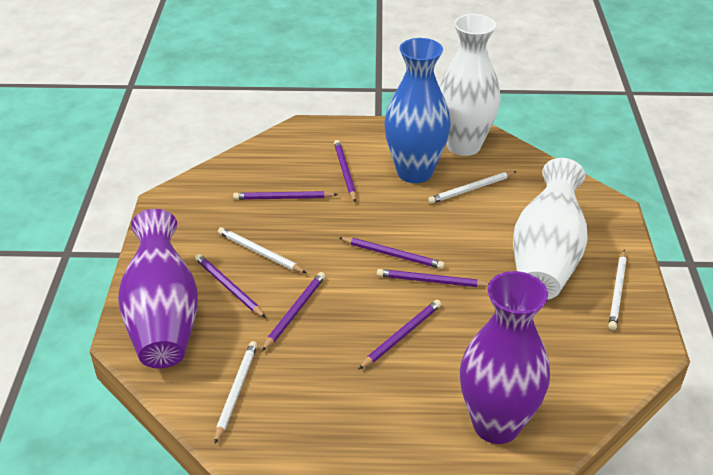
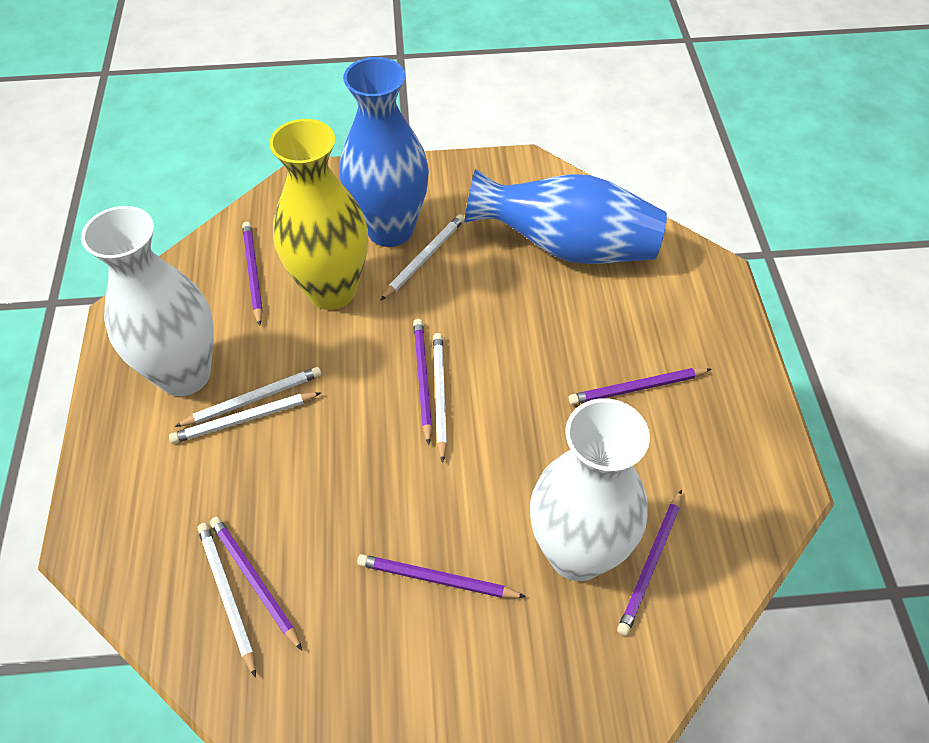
blue vase: 1 -> 2
purple pencil: 7 -> 6
purple vase: 2 -> 0
white pencil: 4 -> 5
yellow vase: 0 -> 1

